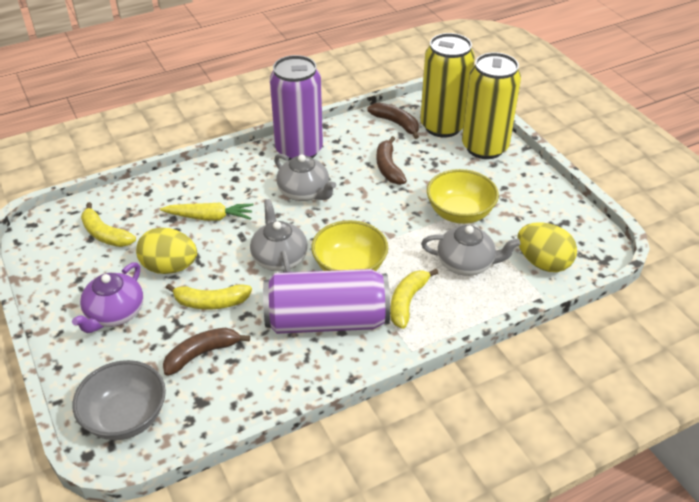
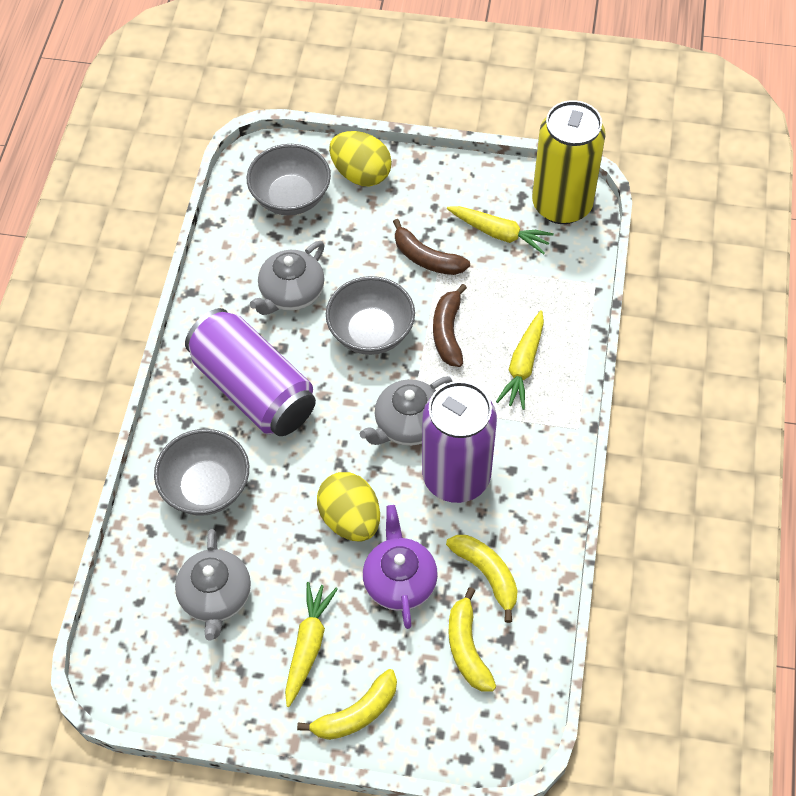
brown banana: 3 -> 2
grey bowl: 1 -> 3
yellow bowl: 2 -> 0
yellow can: 2 -> 1
yellow carrot: 1 -> 3

